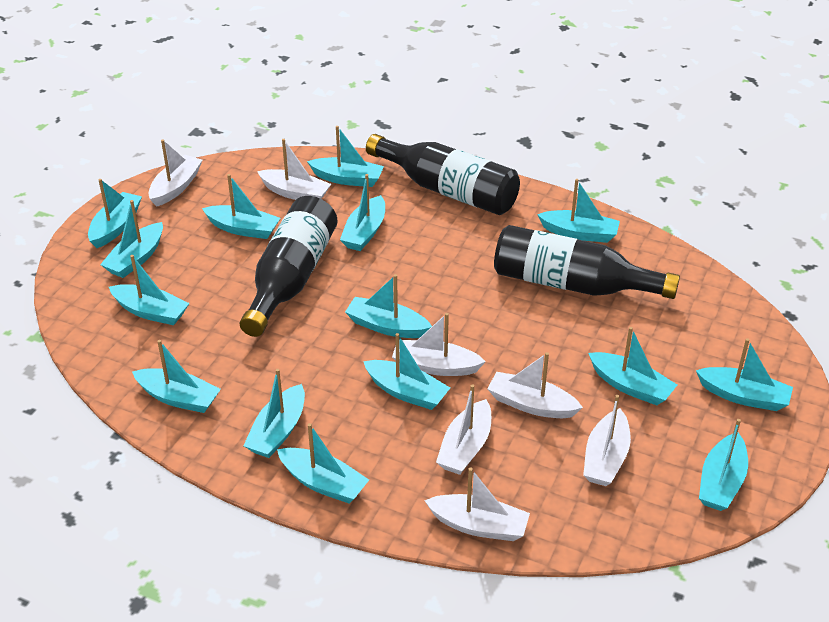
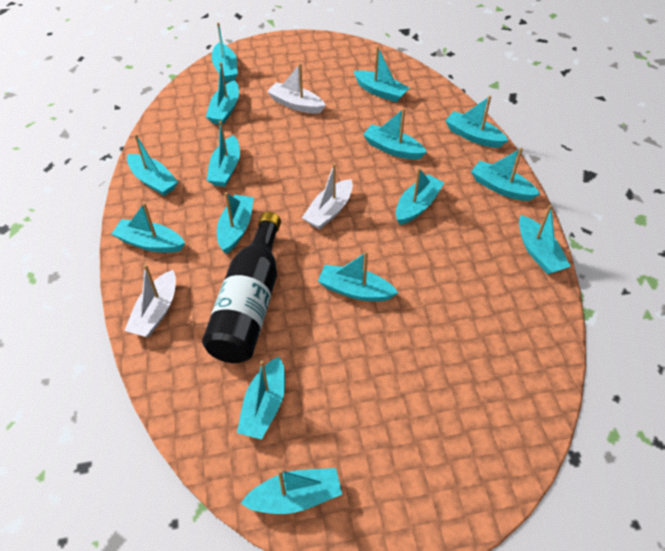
black bottle: 3 -> 1
white boat: 7 -> 3

